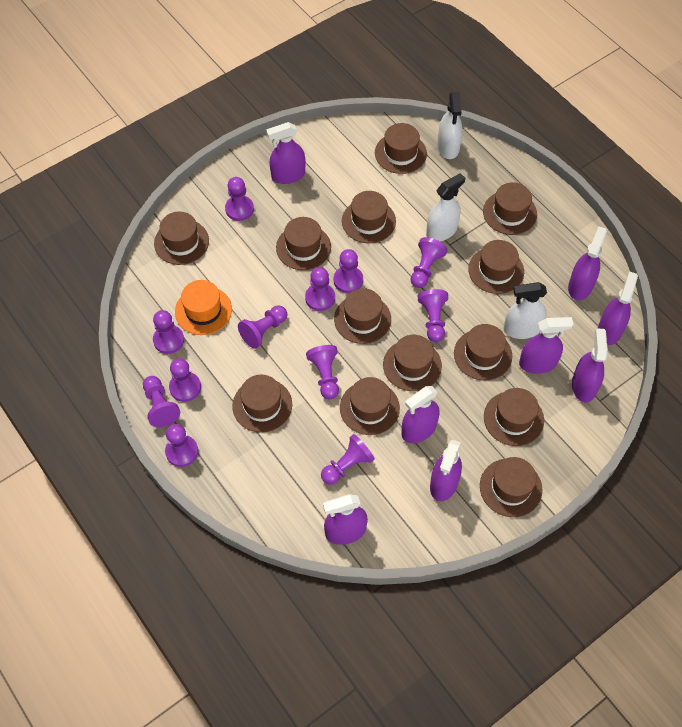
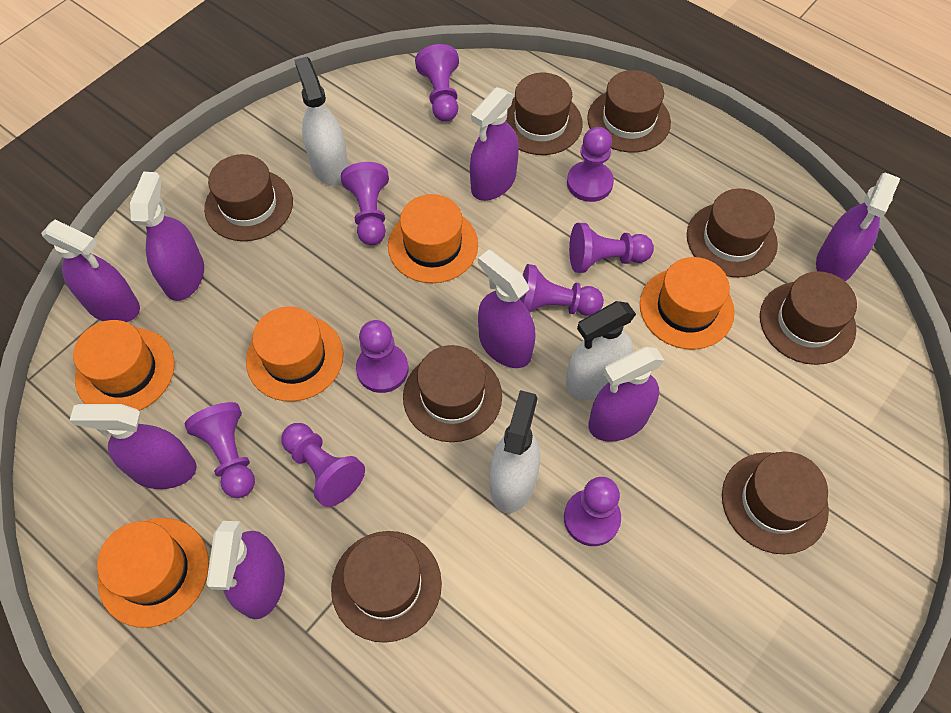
brown hat: 13 -> 8
orange hat: 1 -> 5
purple pawn: 12 -> 9

